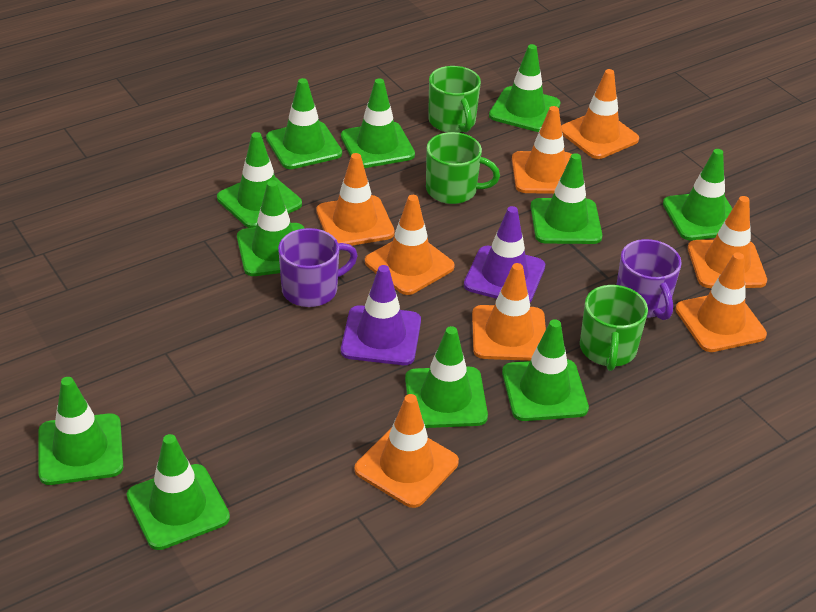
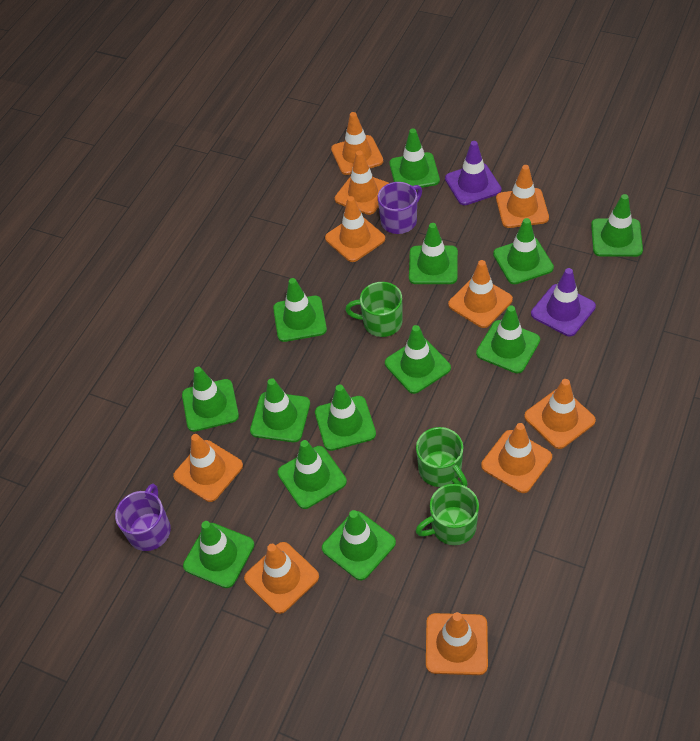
green traffic cone: 11 -> 13
orange traffic cone: 8 -> 10

